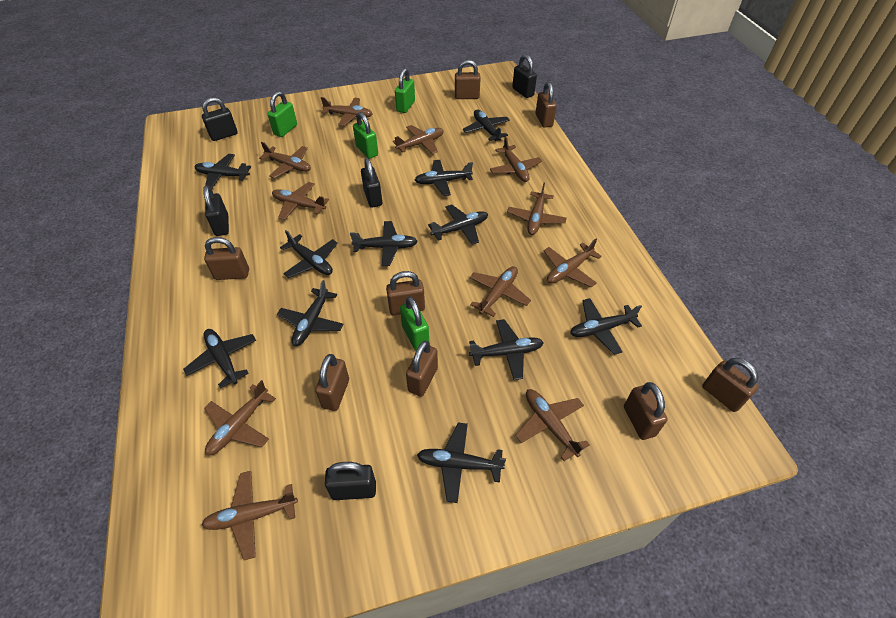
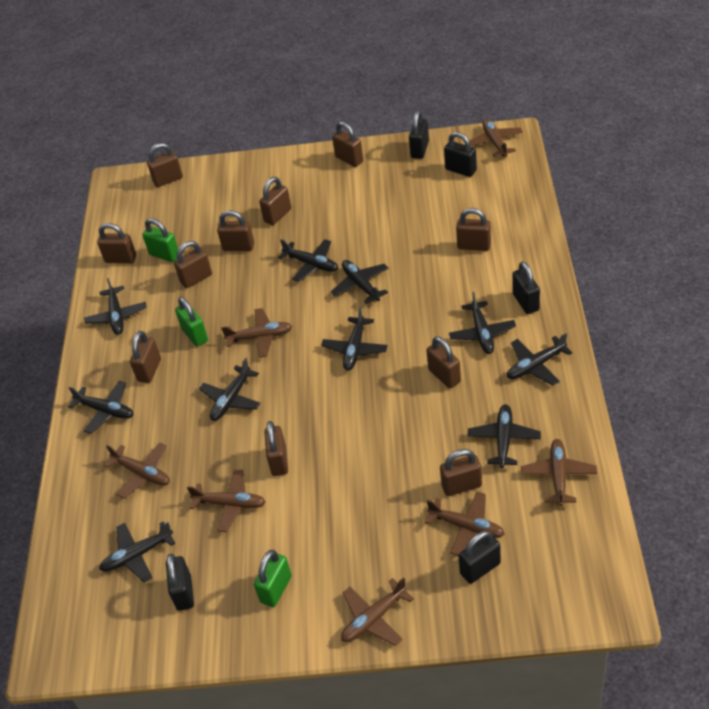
black plane: 11 -> 10
brown padlock: 8 -> 11
brown plane: 11 -> 7
green padlock: 4 -> 3

